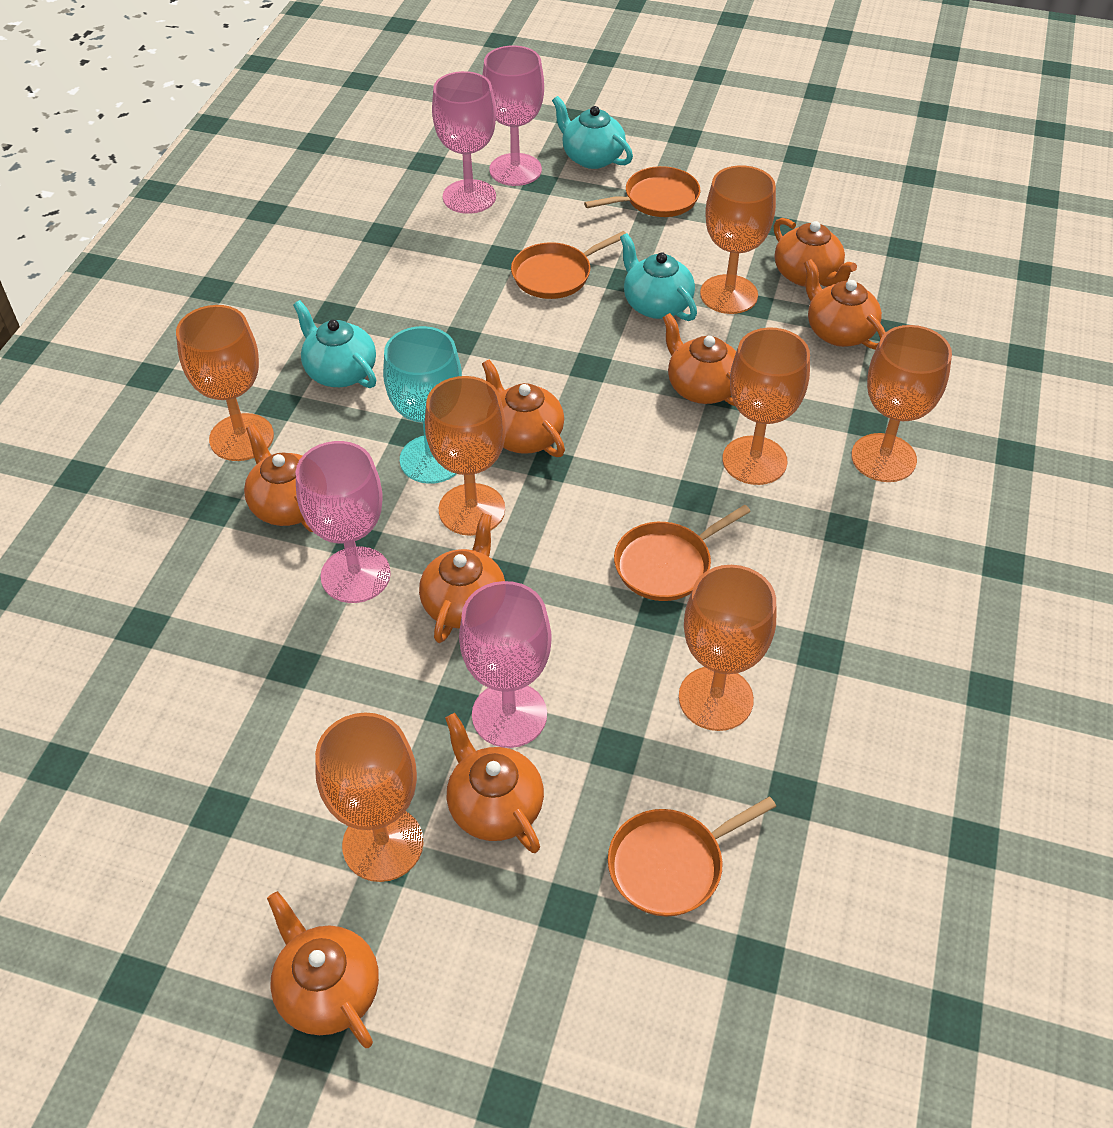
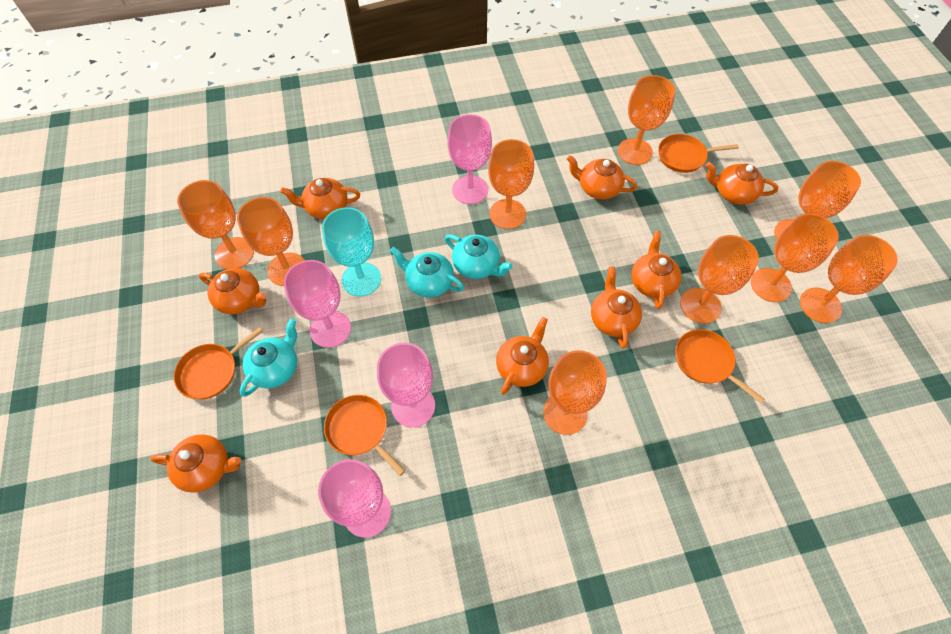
orange goblet: 7 -> 9

